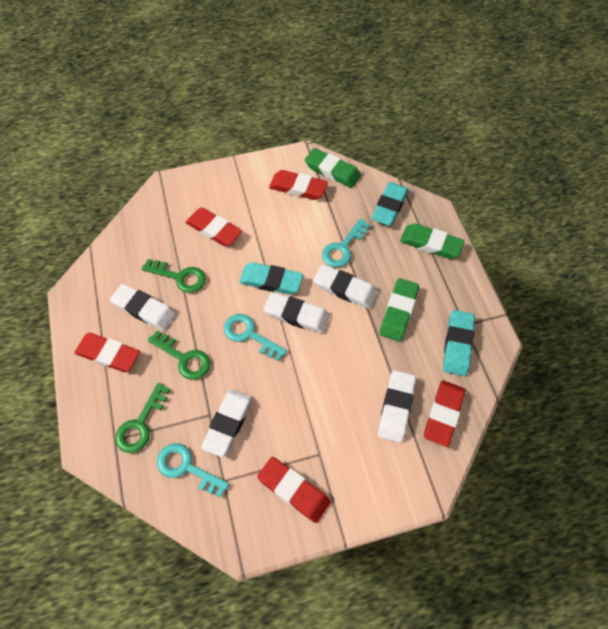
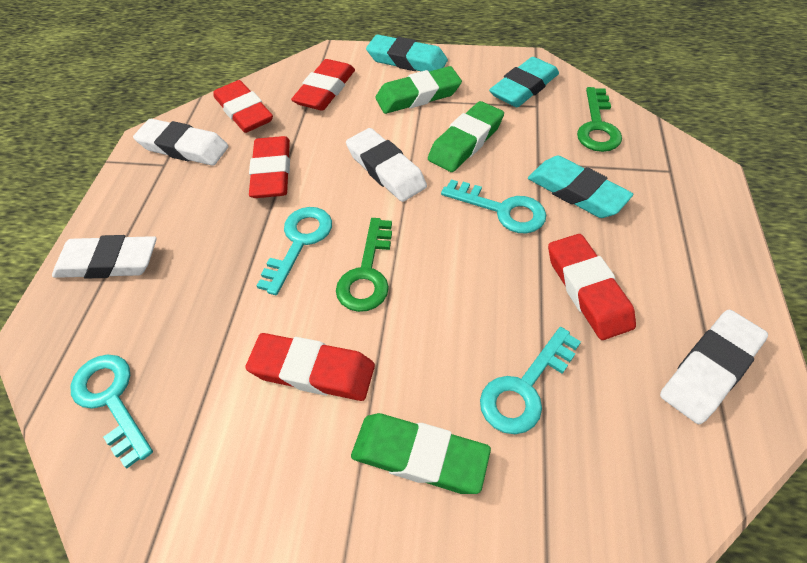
green key: 3 -> 2
turquoise key: 3 -> 4
white eraser: 5 -> 4

